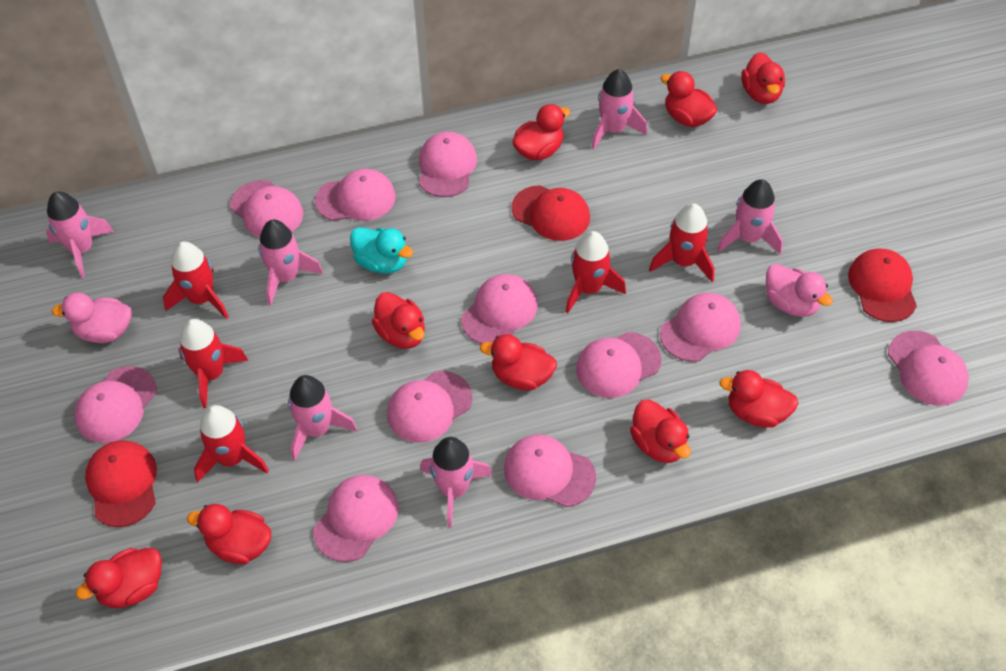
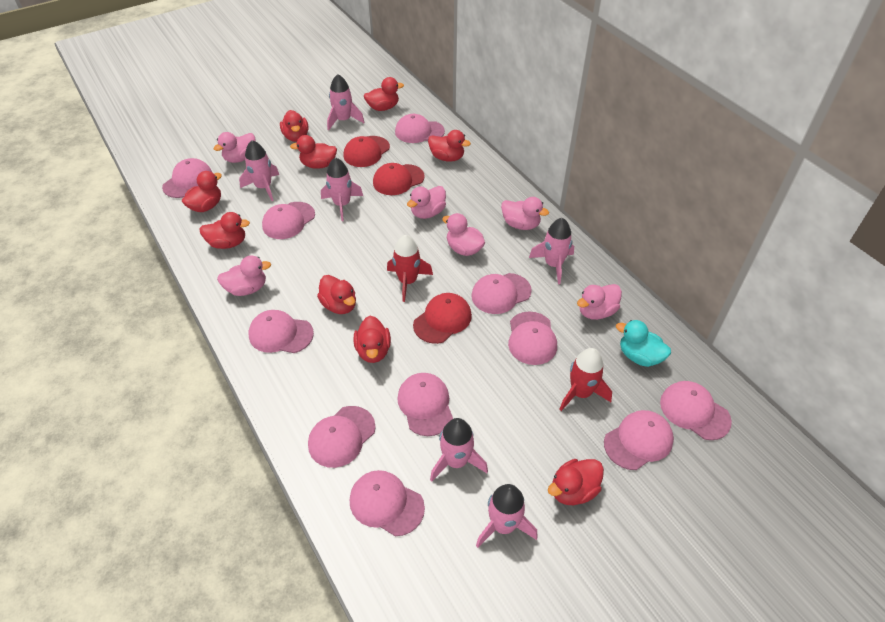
pink duck: 2 -> 6
red rocket: 5 -> 2

